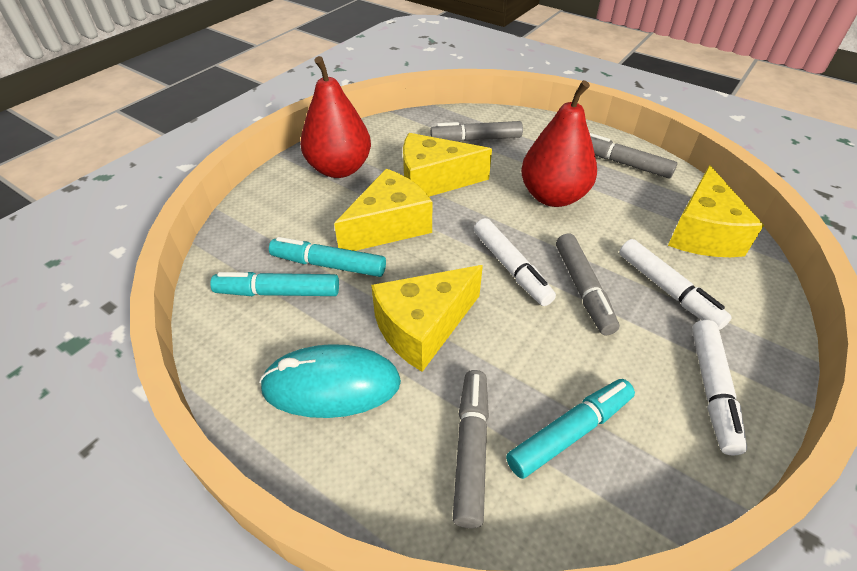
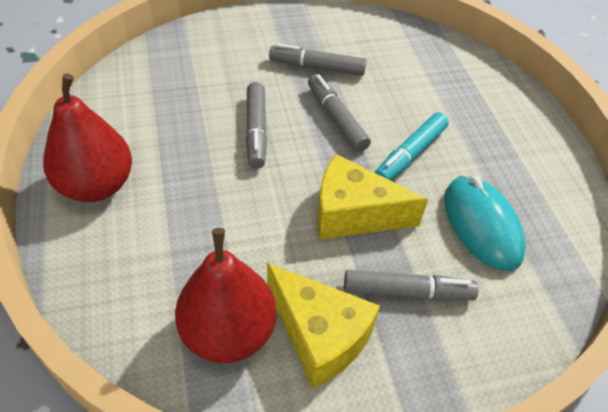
turquoise marker: 3 -> 1
white marker: 3 -> 0
yellow cheese: 4 -> 2

